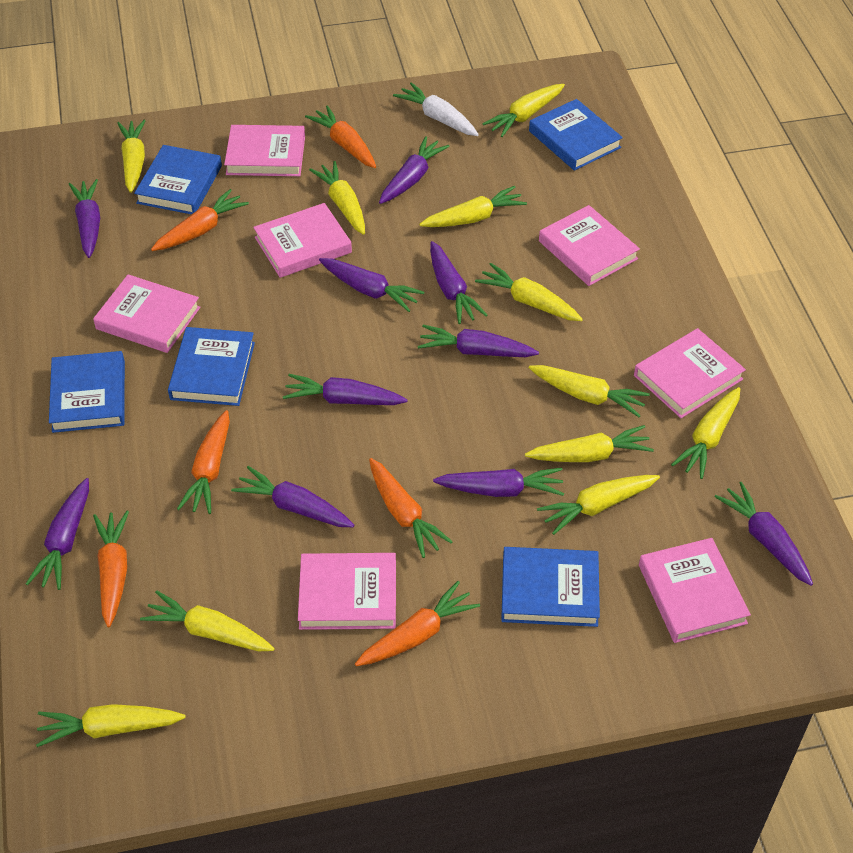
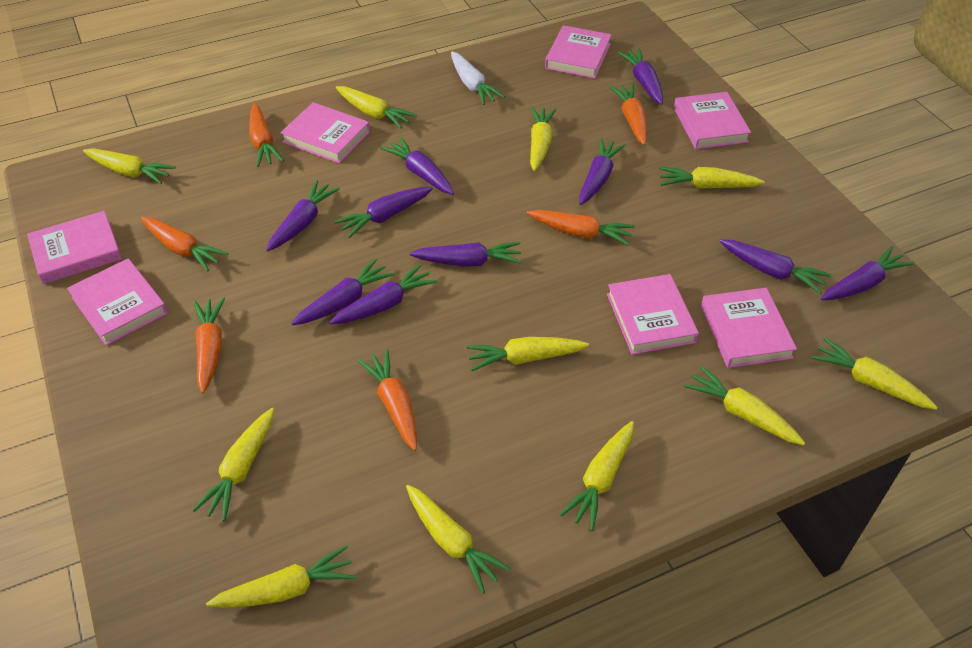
blue book: 5 -> 0

